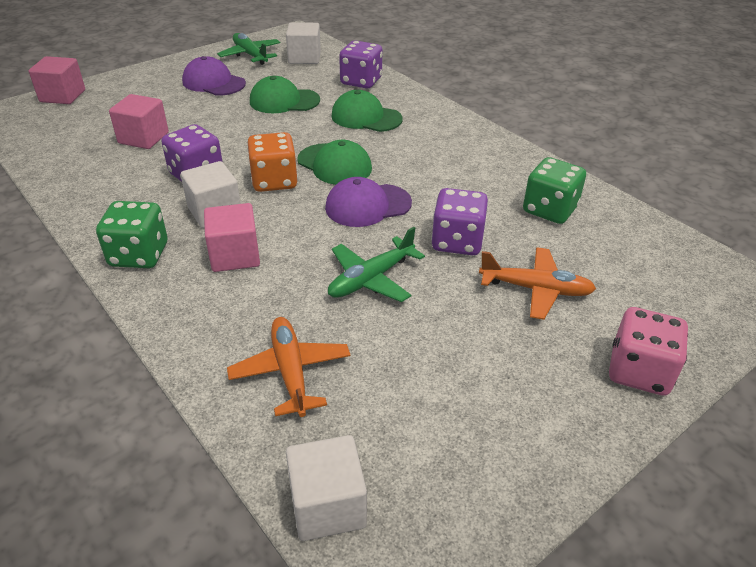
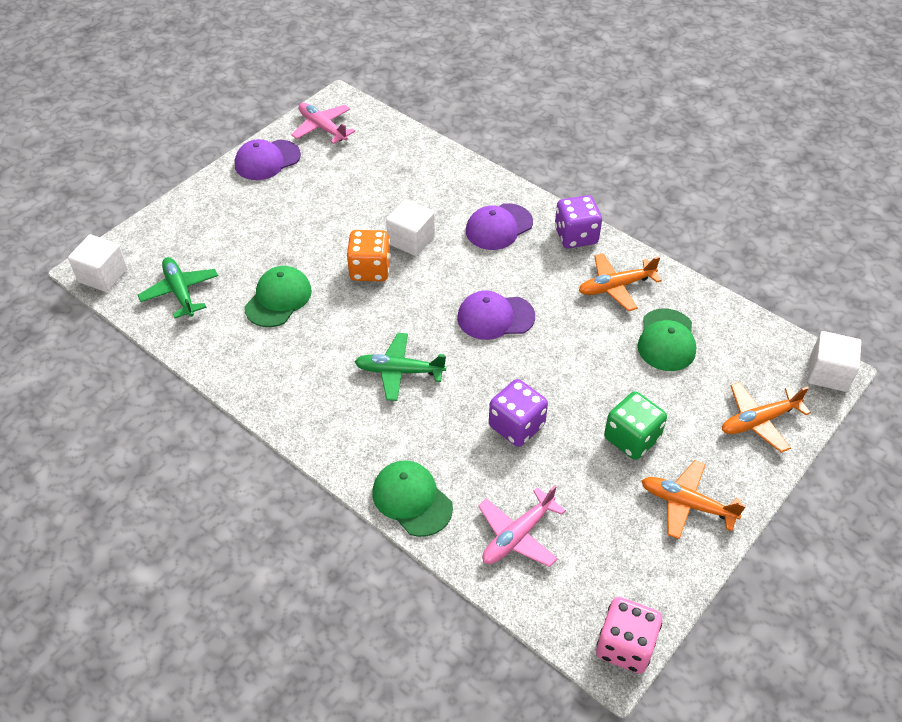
green dice: 2 -> 1
orange plane: 2 -> 3
pink cube: 3 -> 0
pink plane: 0 -> 2
purple cap: 2 -> 3
purple dice: 3 -> 2

